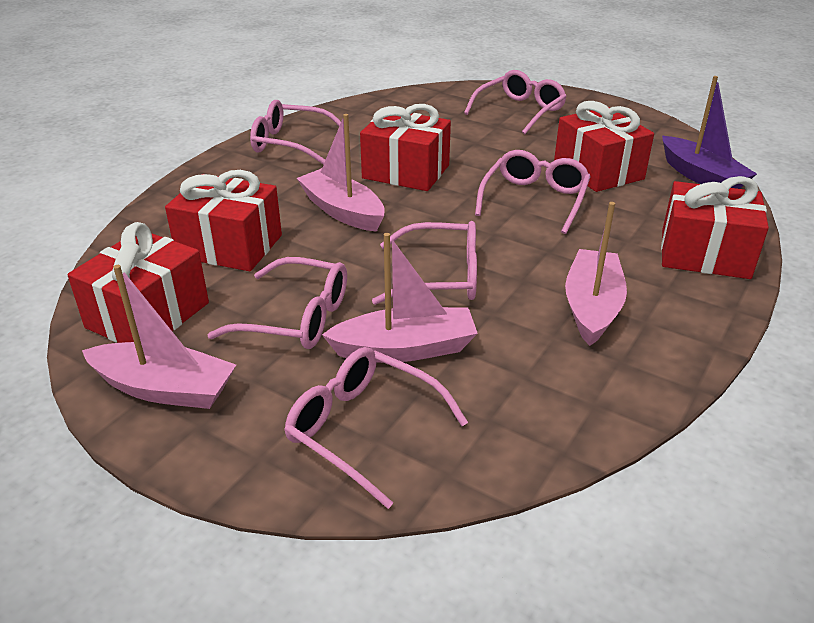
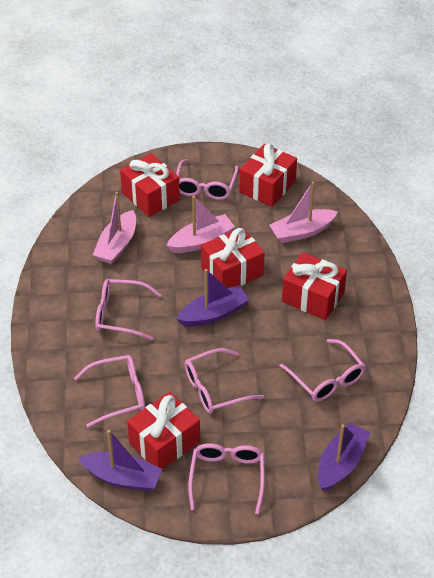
pink boat: 4 -> 3
purple boat: 1 -> 3

